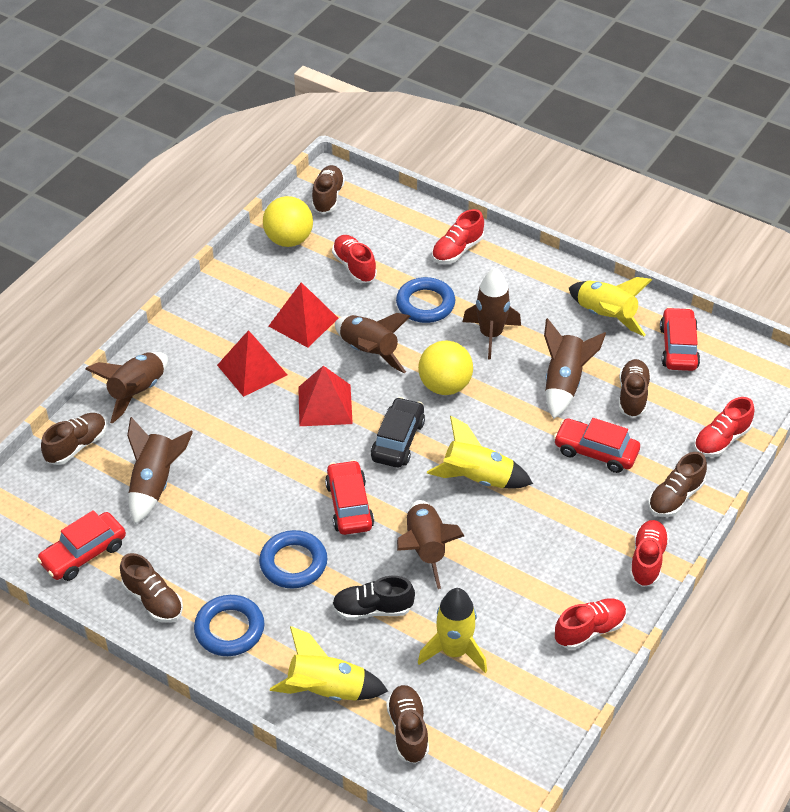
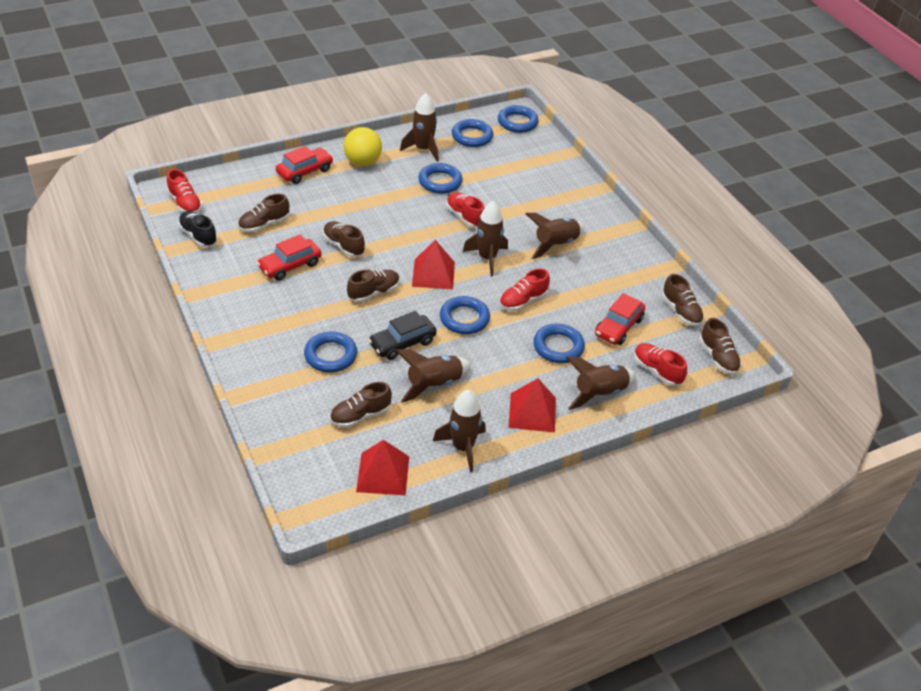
blue ring: 3 -> 6
red car: 4 -> 3
red shoe: 5 -> 4
yellow ball: 2 -> 1
yellow rocket: 4 -> 0

